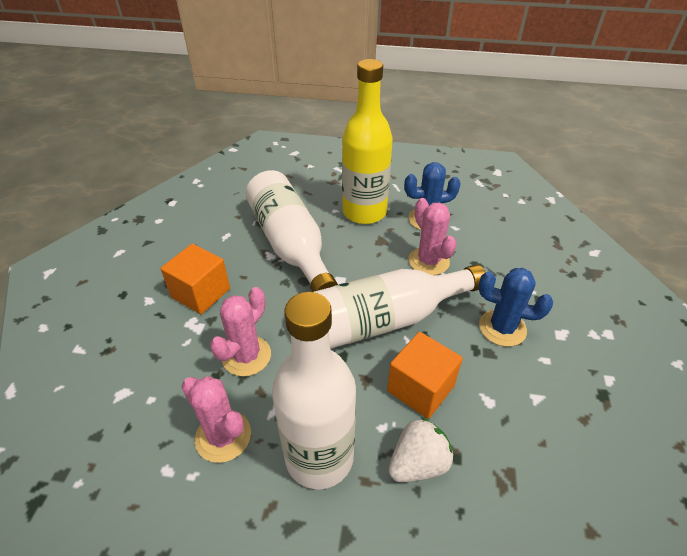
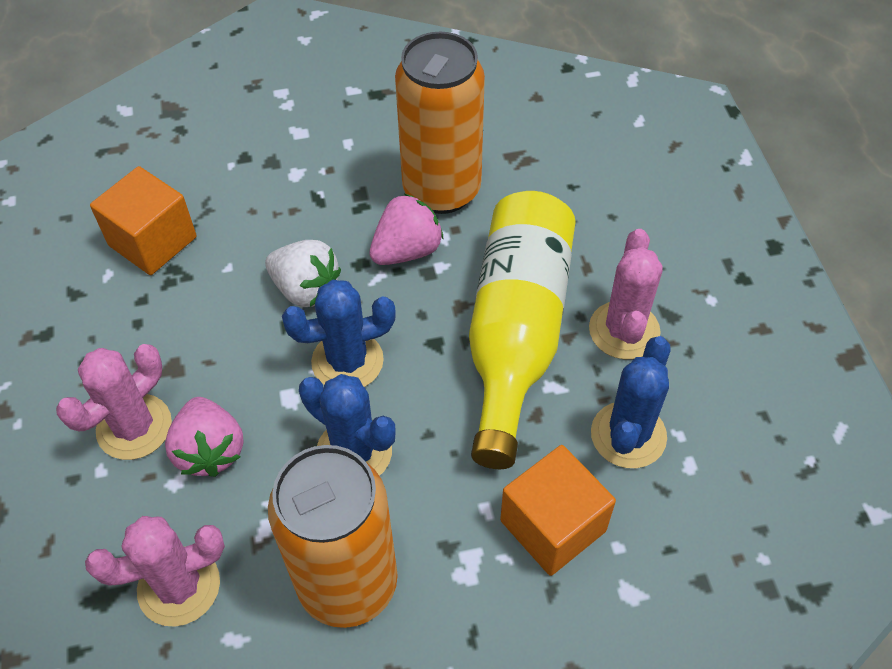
blue cactus: 2 -> 3
orange can: 0 -> 2
pink strawberry: 0 -> 2
white bottle: 3 -> 0

